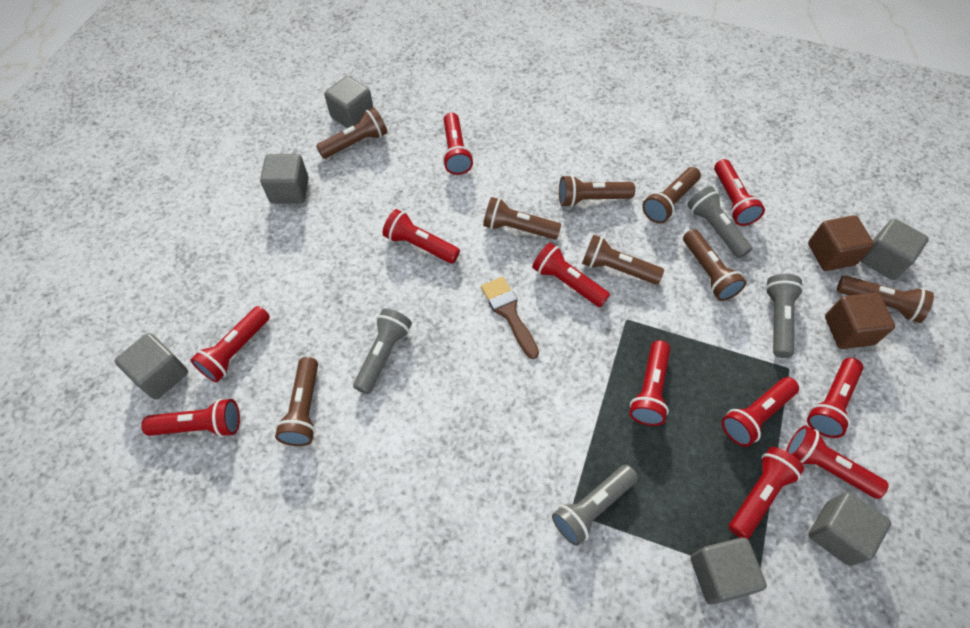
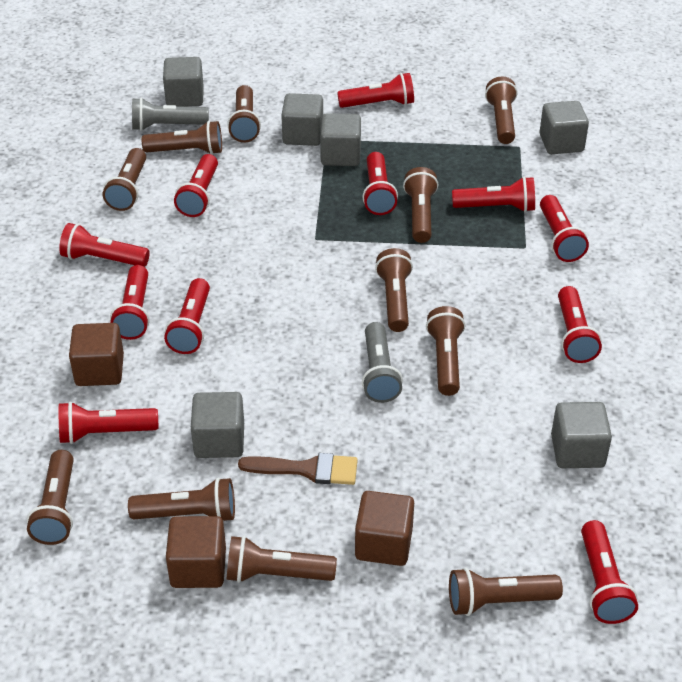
brown cube: 2 -> 3
brown flashlight: 8 -> 11
grey flashlight: 4 -> 2

